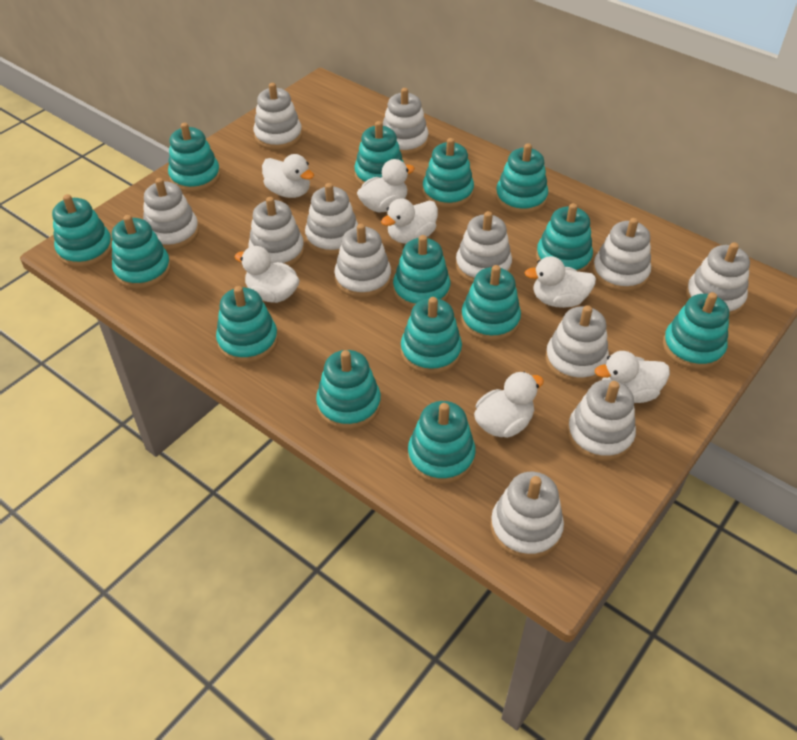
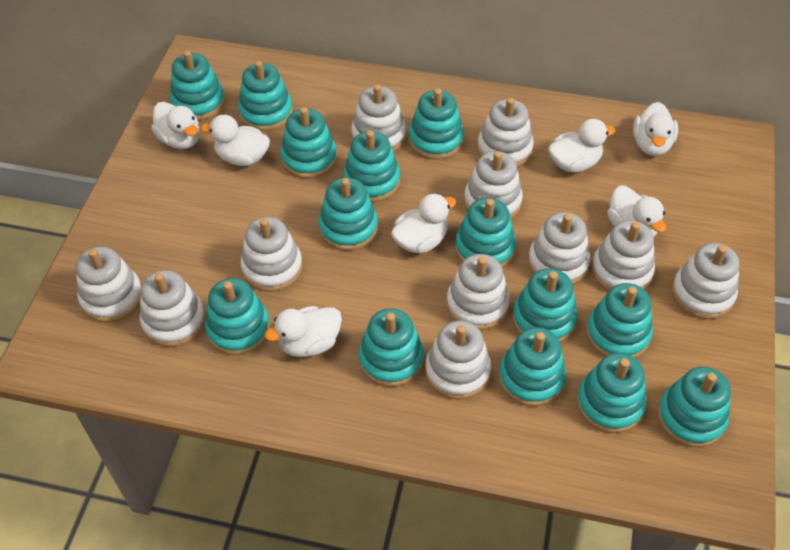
white stacking toy: 12 -> 11

